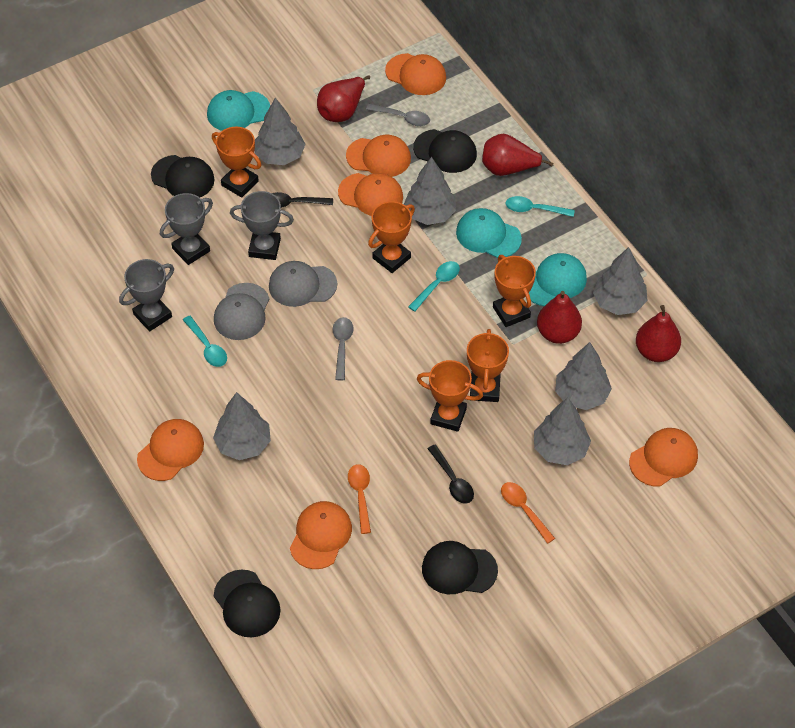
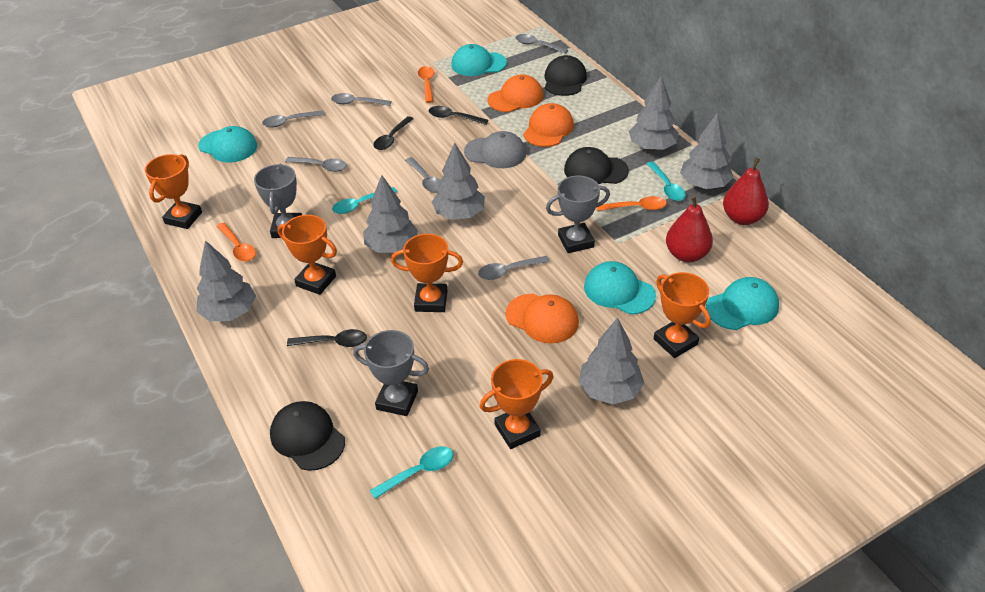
black cap: 4 -> 3
black spoon: 2 -> 3
grey cap: 2 -> 1
grey spoon: 2 -> 6
orange cap: 6 -> 3
orange spoon: 2 -> 3
red pear: 4 -> 2
turquoise cap: 3 -> 4

